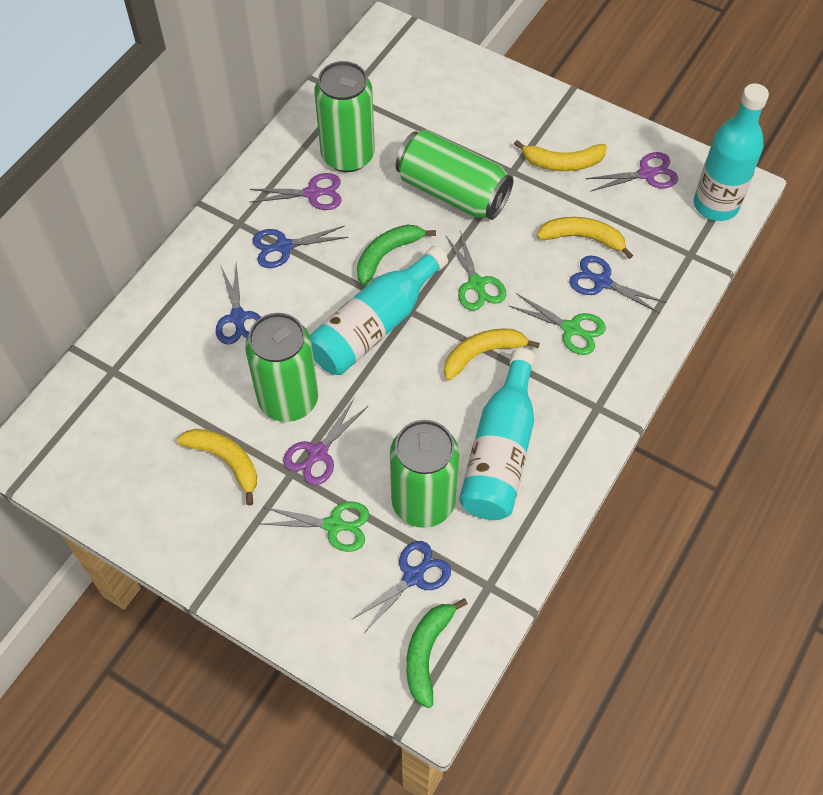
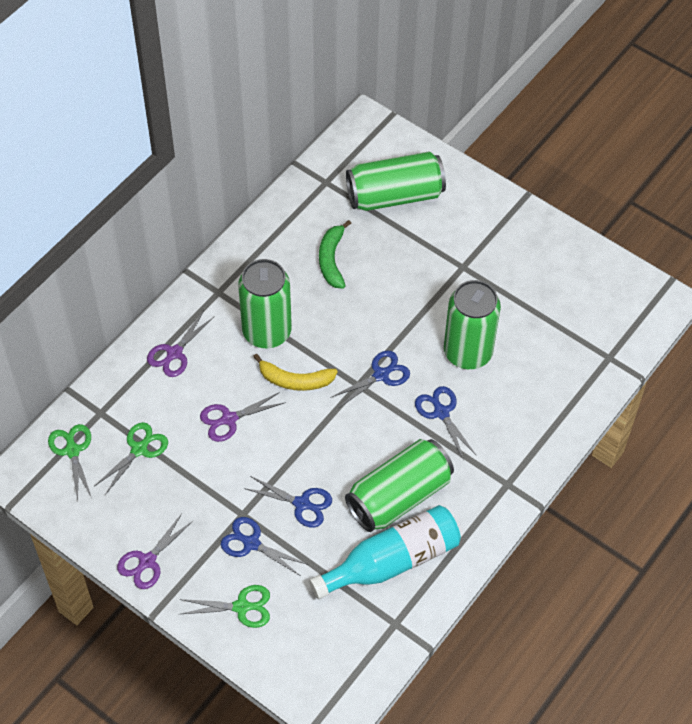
green banana: 2 -> 1
turquoise bottle: 3 -> 1
yellow banana: 4 -> 1

